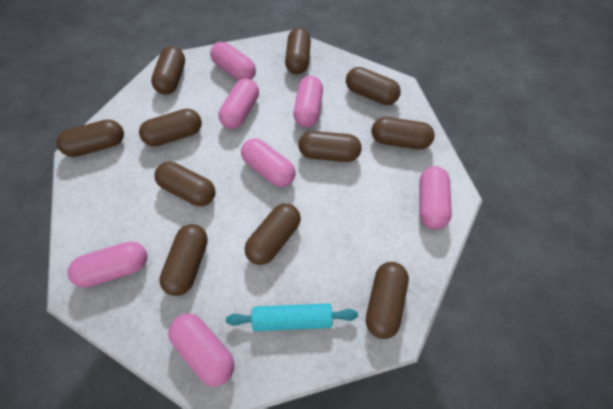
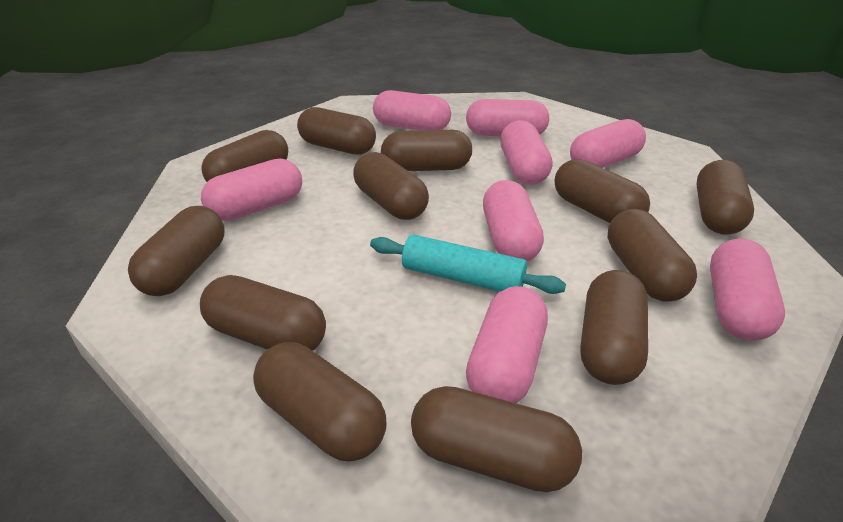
brown capsule: 11 -> 12
pink capsule: 7 -> 8

